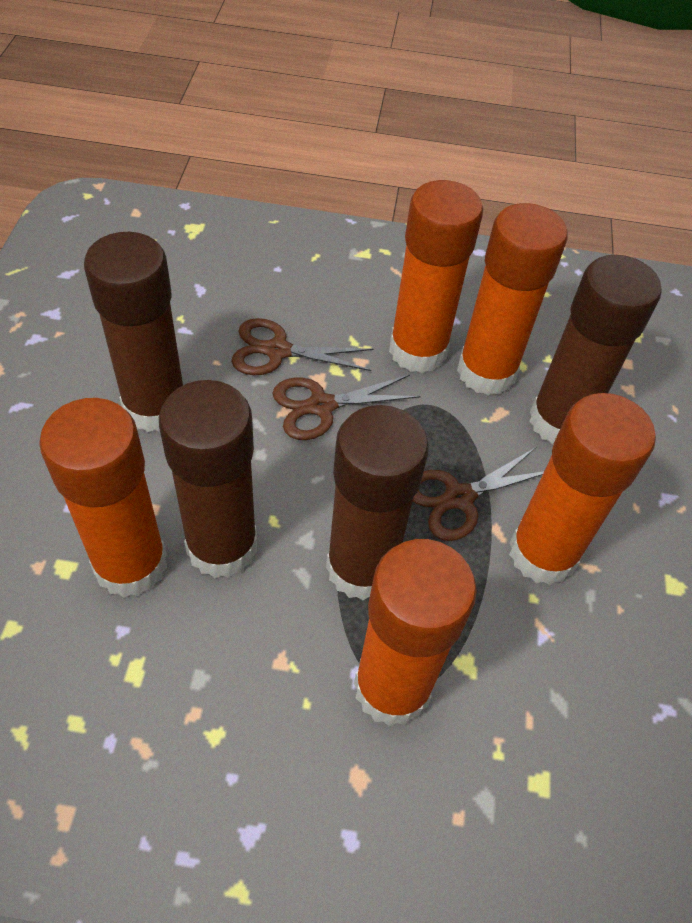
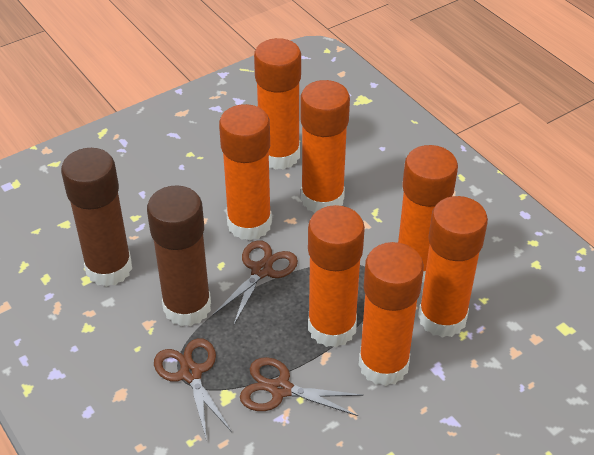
brown glue stick: 4 -> 2
orange glue stick: 5 -> 7

